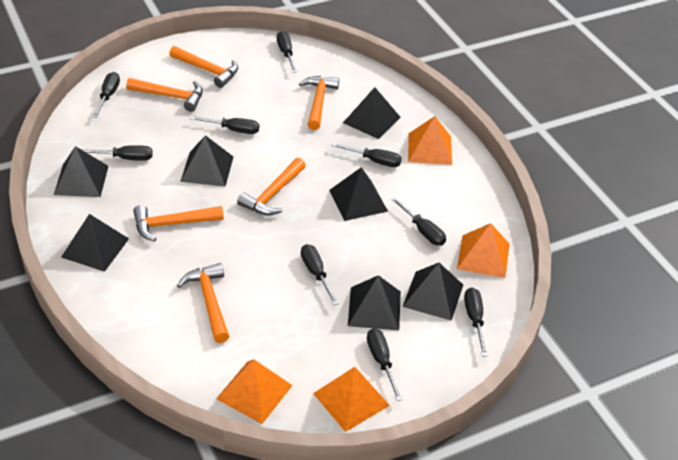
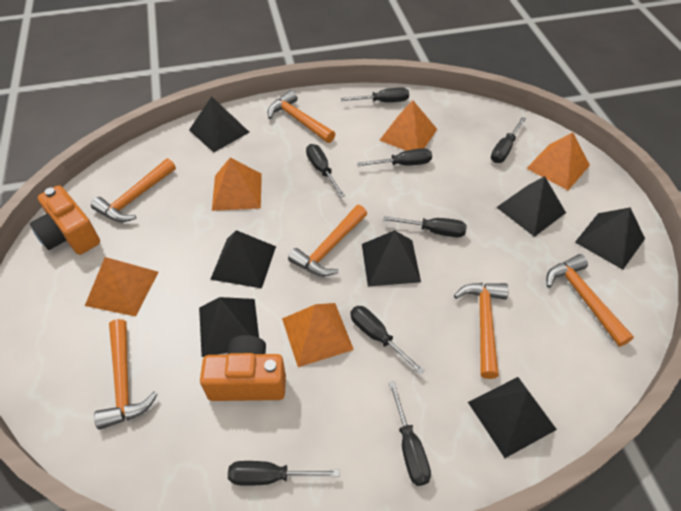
black screwdriver: 9 -> 8
orange camera: 0 -> 2
orange pyramid: 4 -> 5

